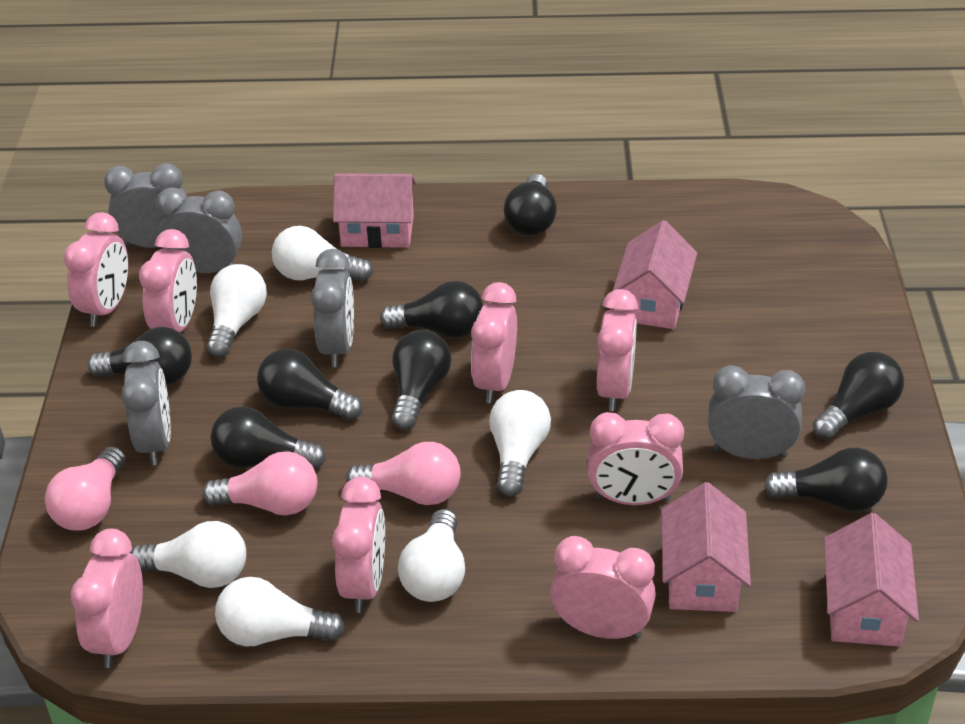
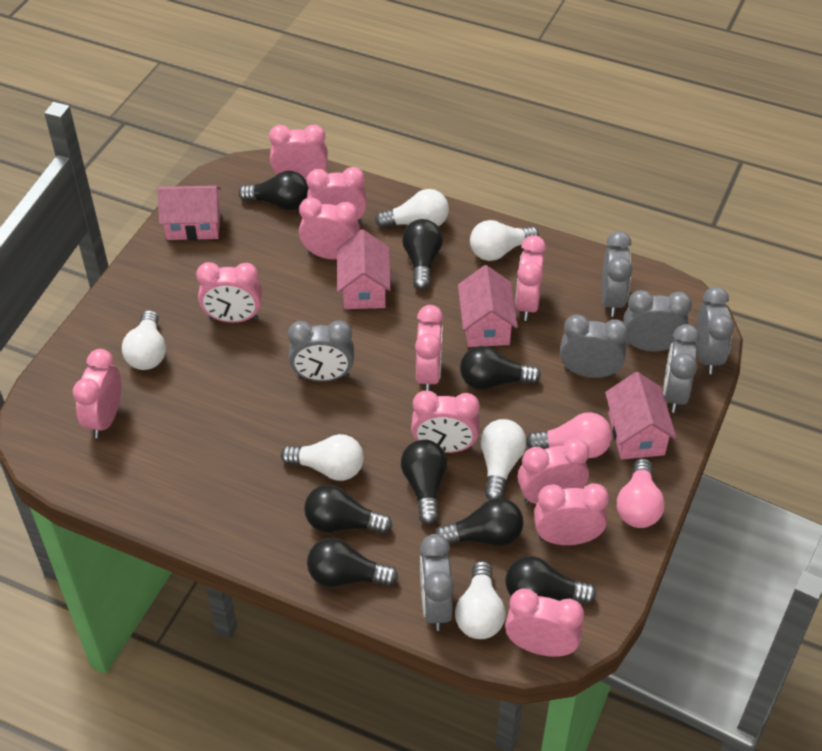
grey clock: 5 -> 7
pink clock: 8 -> 11
pink light bulb: 3 -> 2

